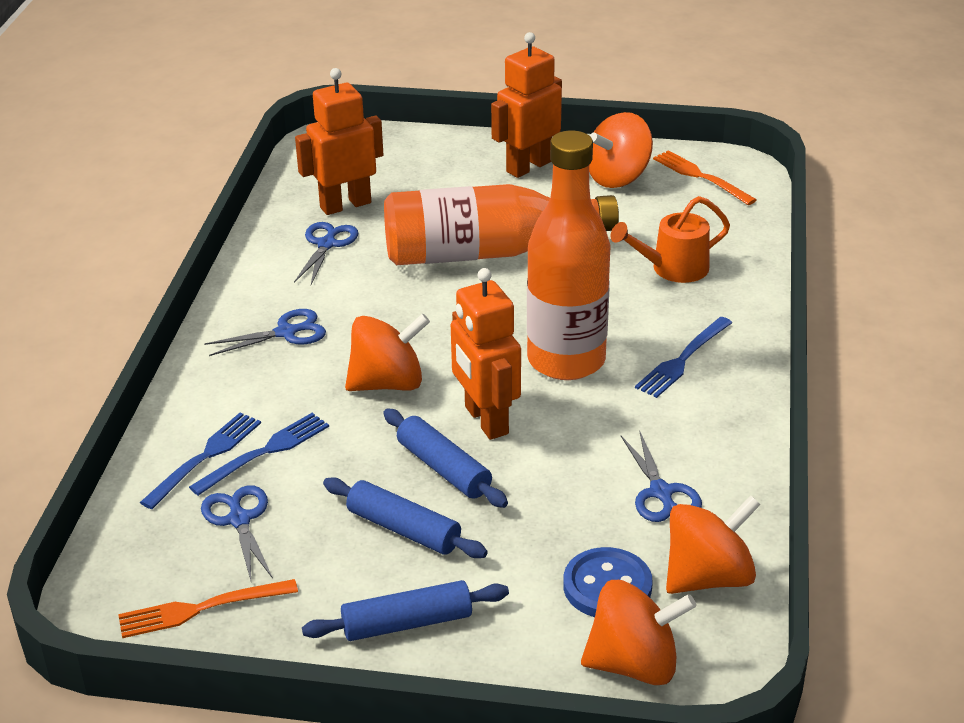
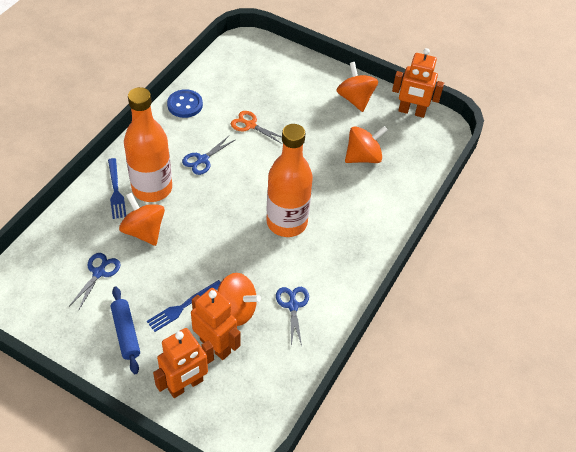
blue fork: 3 -> 2
blue rolling pin: 3 -> 1
blue scissors: 4 -> 3
orange fork: 2 -> 0
orange scissors: 0 -> 1
orange watering can: 1 -> 0

